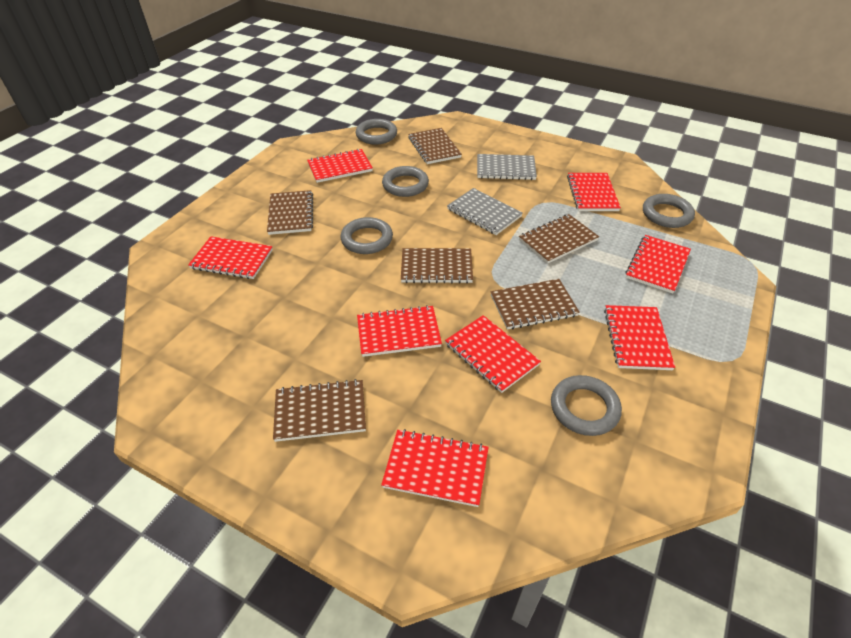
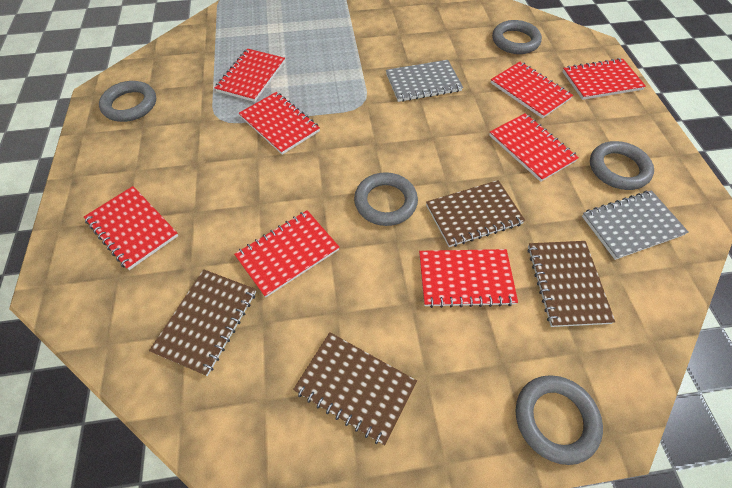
brown notebook: 6 -> 4

